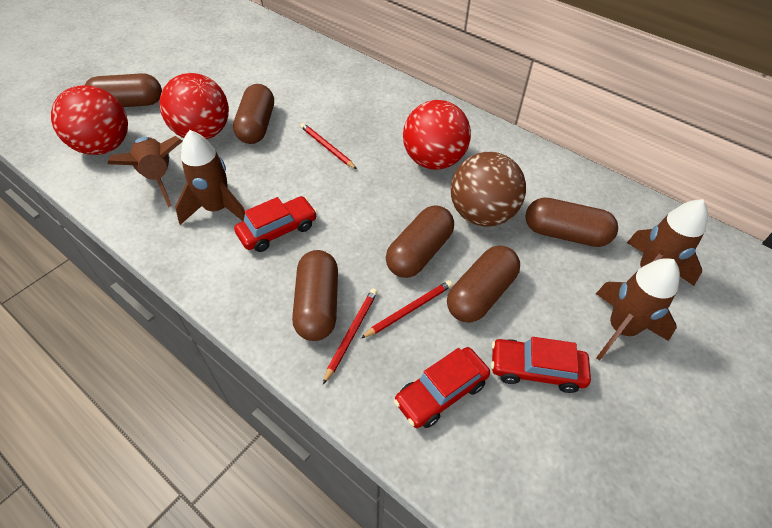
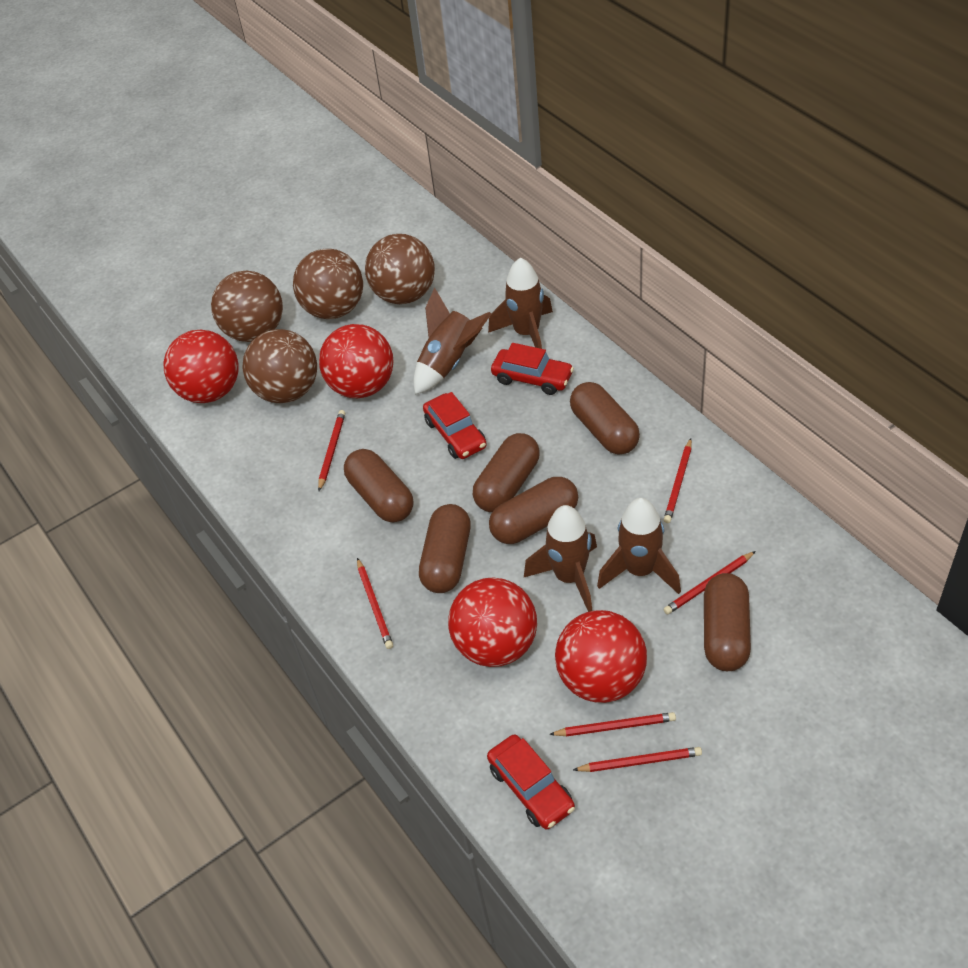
brown ball: 1 -> 4
red ball: 3 -> 4
red pencil: 3 -> 6

